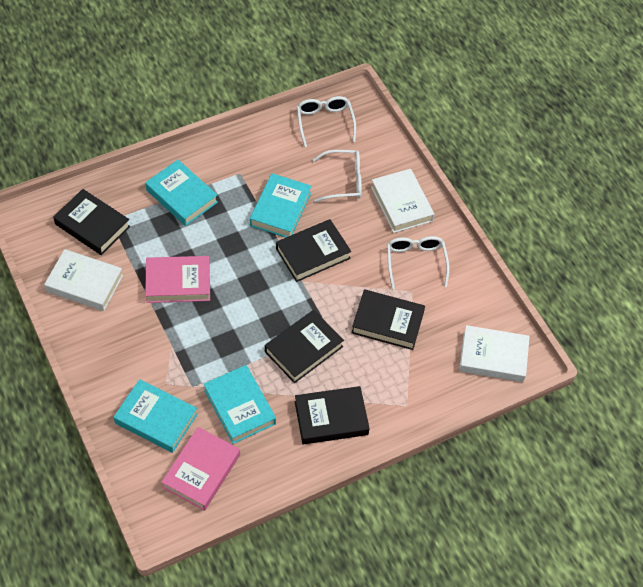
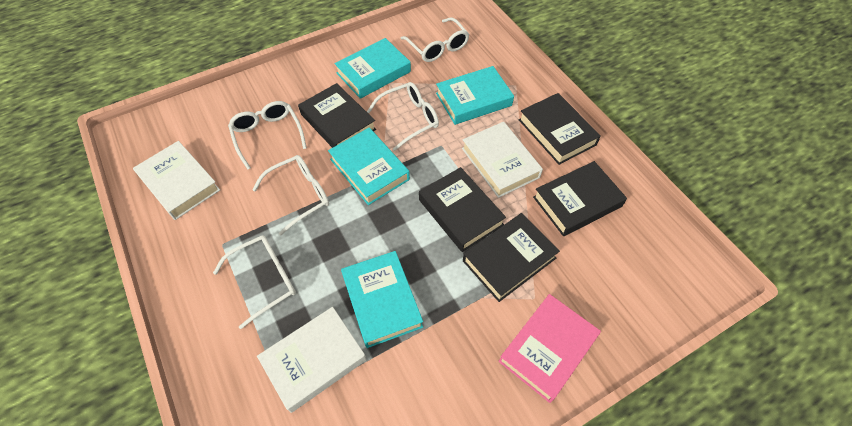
pink book: 2 -> 1
white glasses: 3 -> 5

